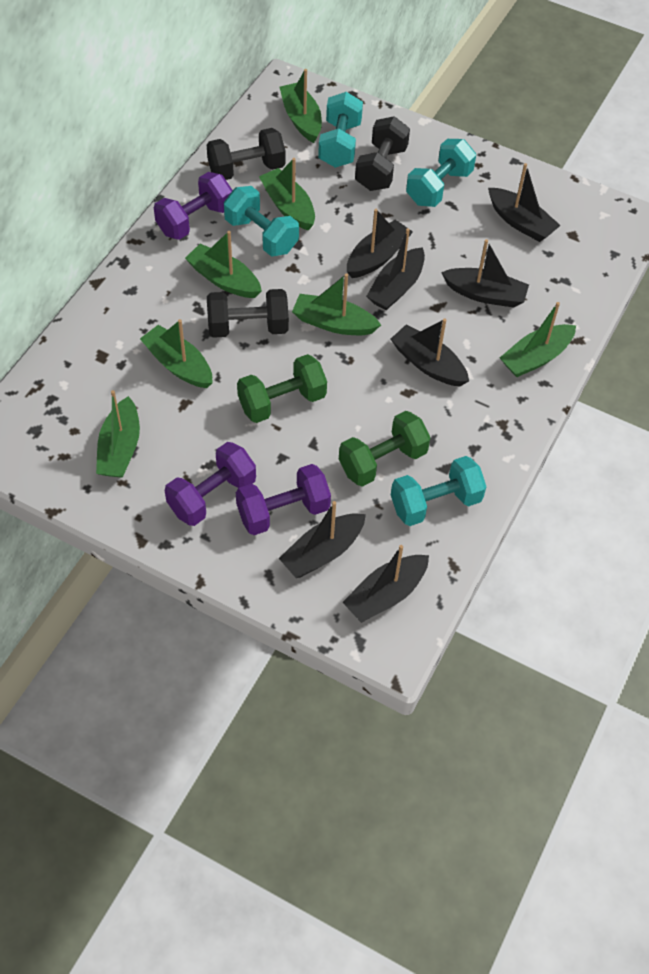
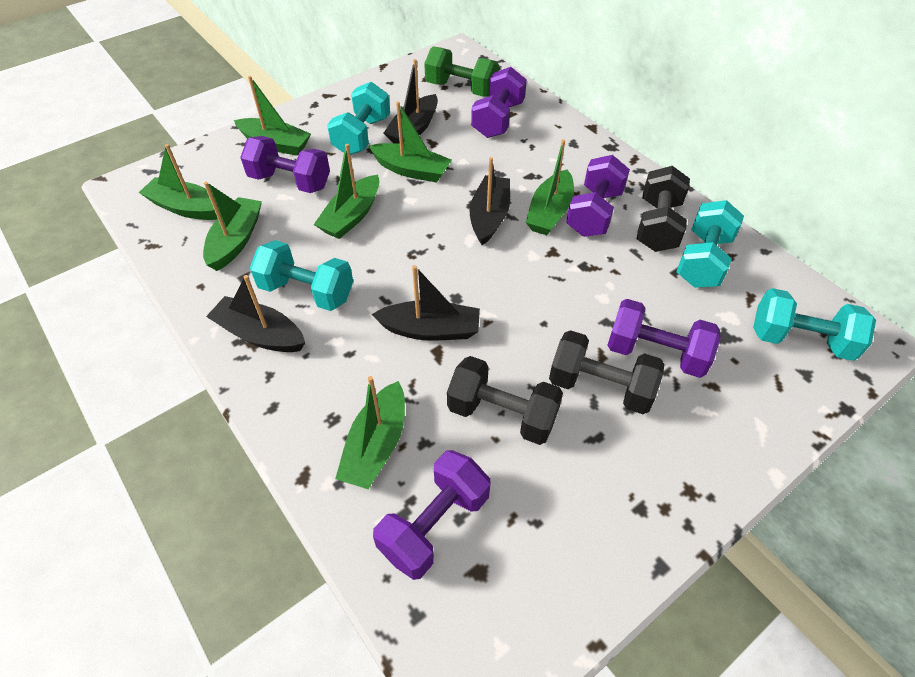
black boat: 7 -> 4
green dumbbell: 2 -> 1
purple dumbbell: 3 -> 5

